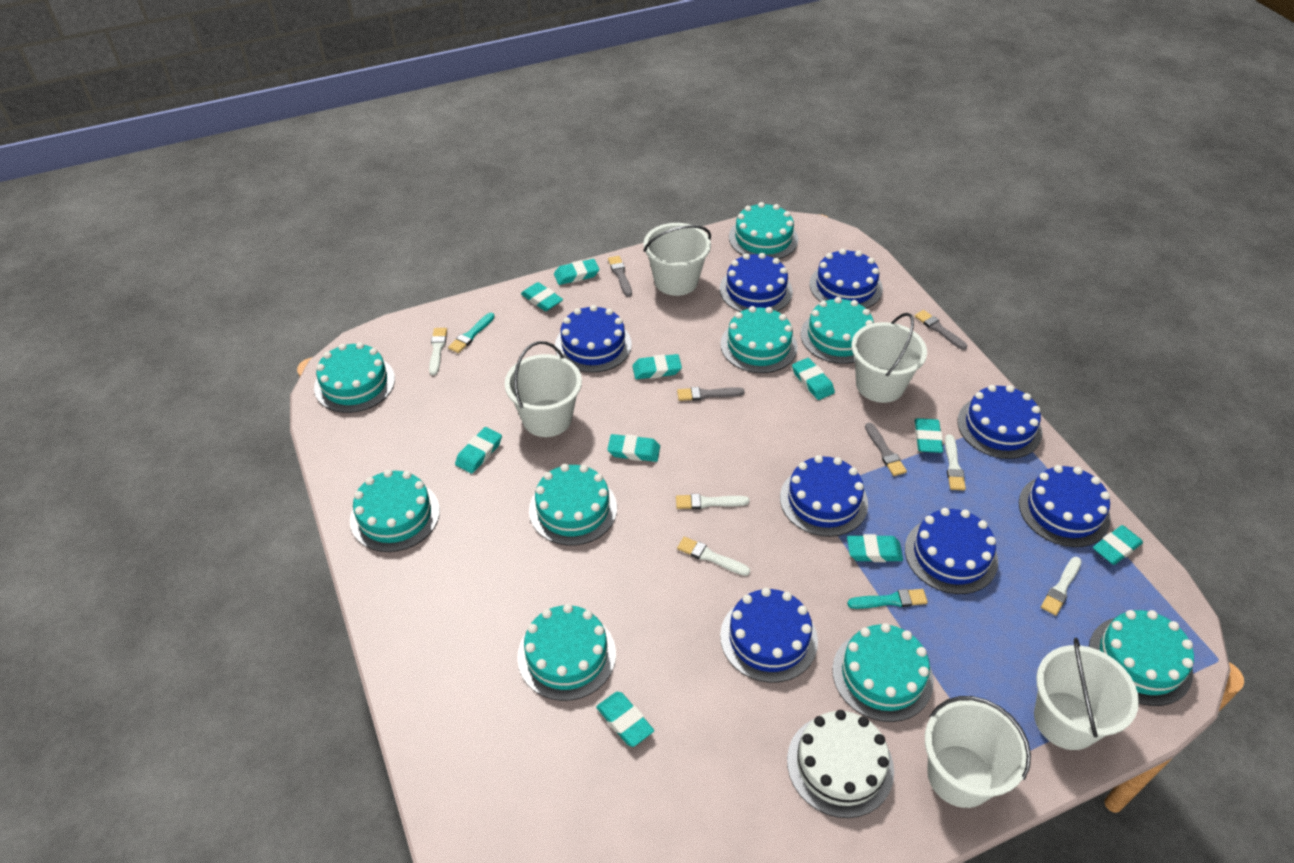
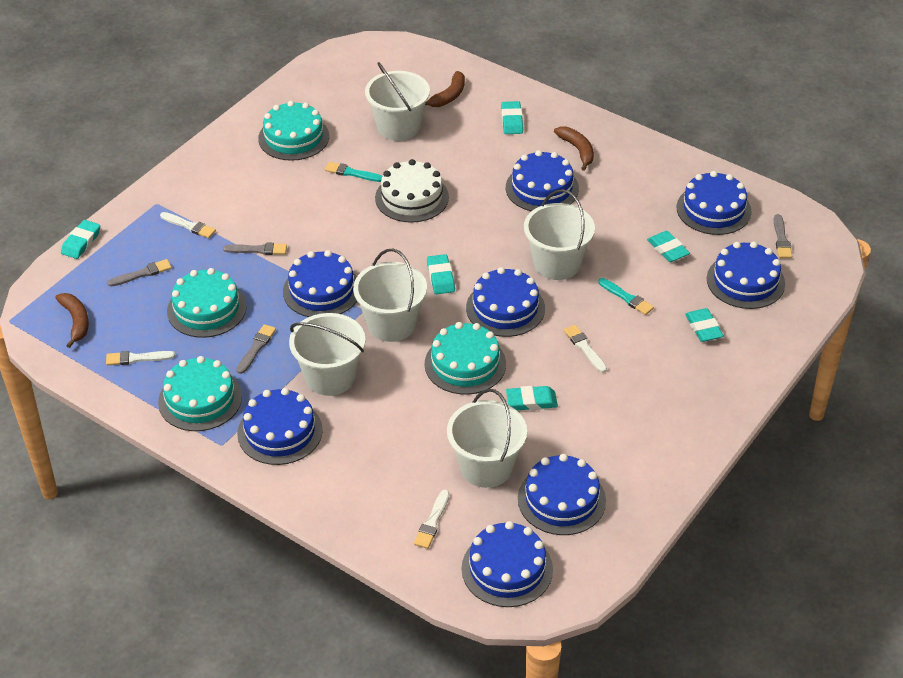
brown banana: 0 -> 3
turquoise cake: 9 -> 4
turquoise eraser: 10 -> 6
white brush: 5 -> 4

